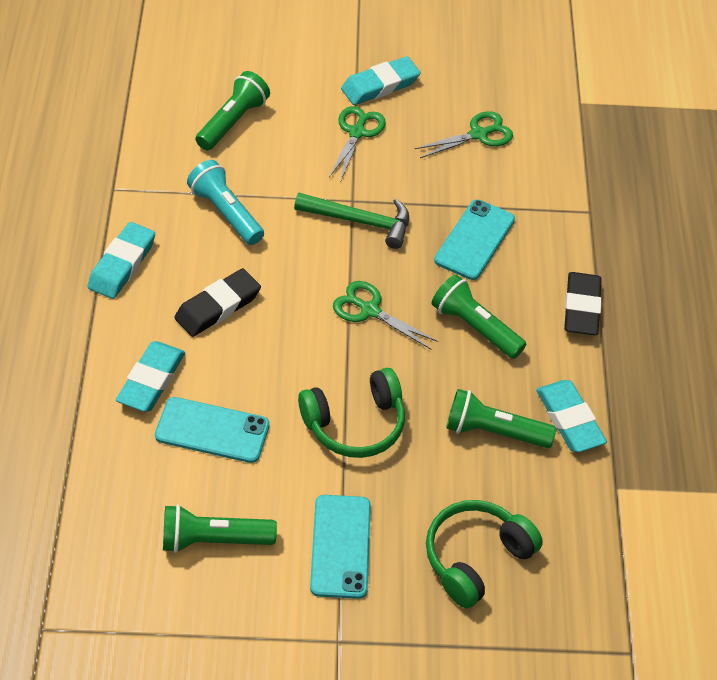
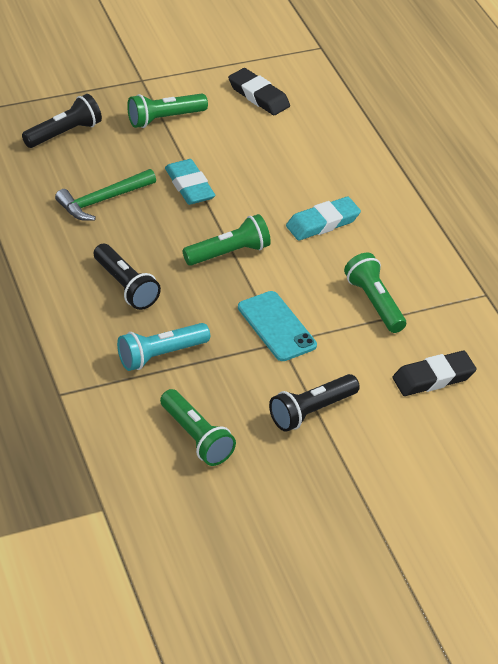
black flashlight: 0 -> 3
green headphones: 2 -> 0
green scissors: 3 -> 0
turquoise eraser: 4 -> 2
turquoise phone: 3 -> 1

